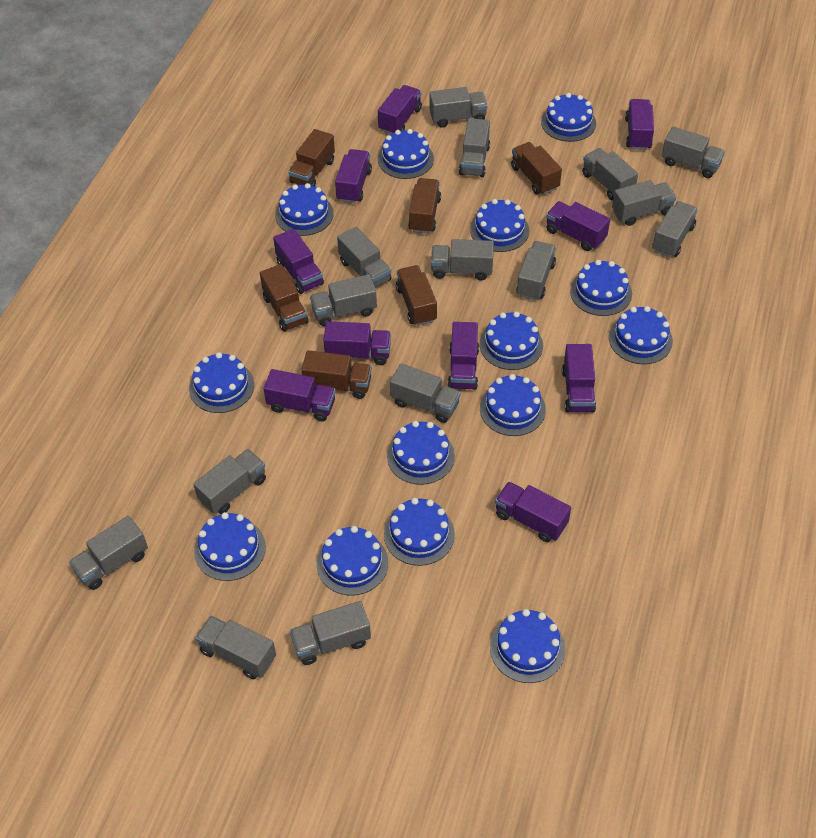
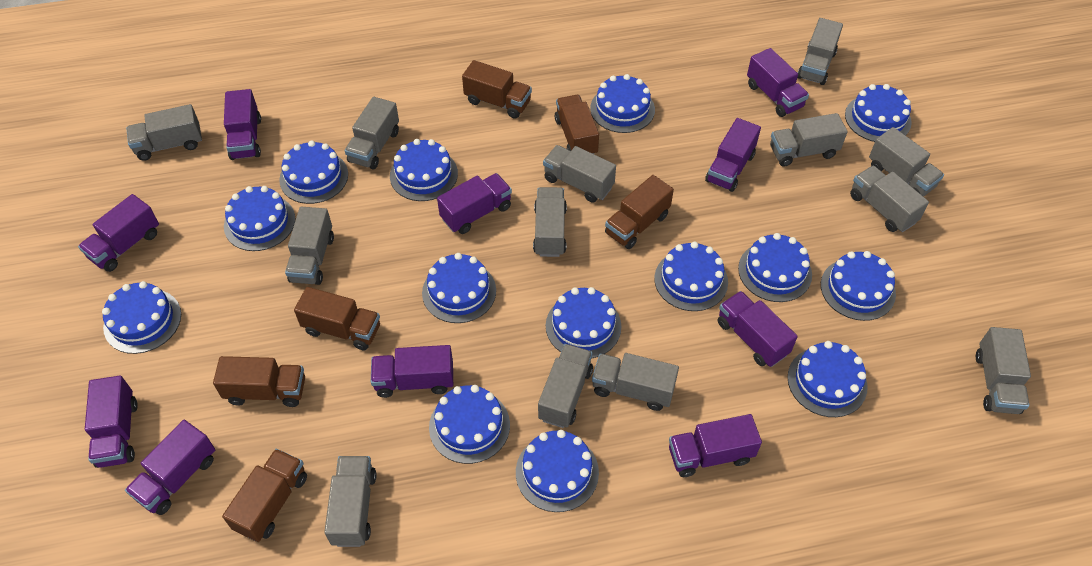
grey truck: 15 -> 13

